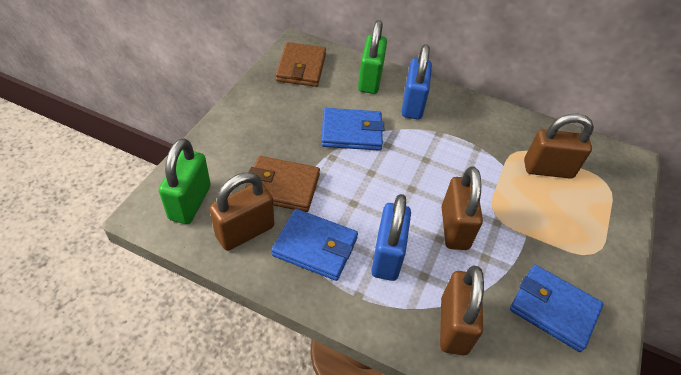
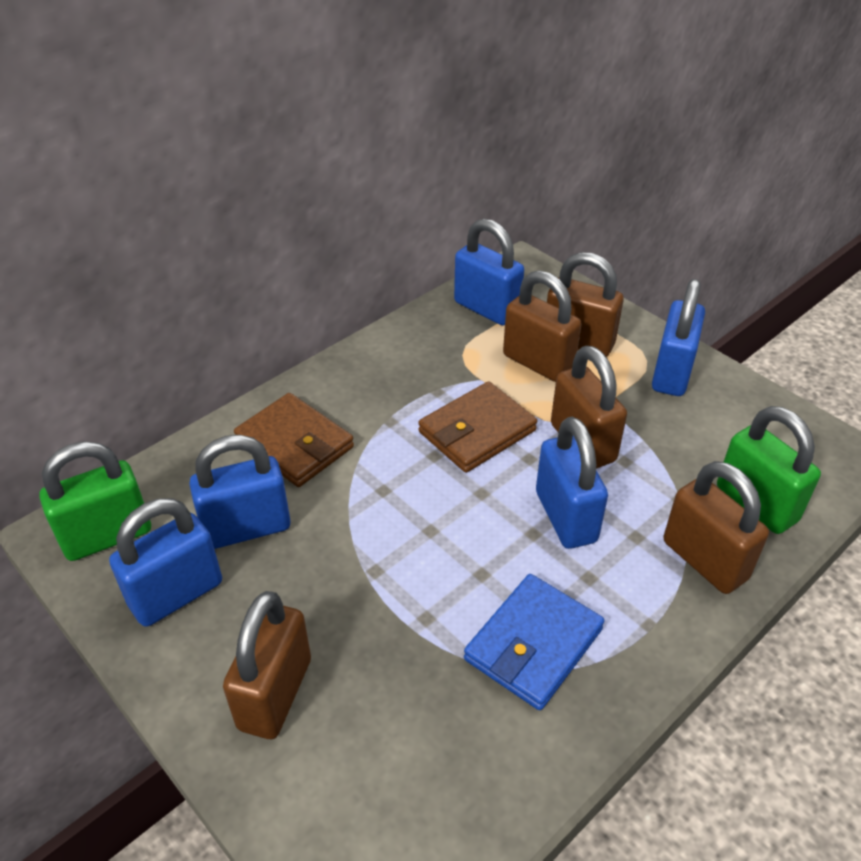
blue padlock: 2 -> 5
blue wallet: 3 -> 1
brown padlock: 4 -> 5

